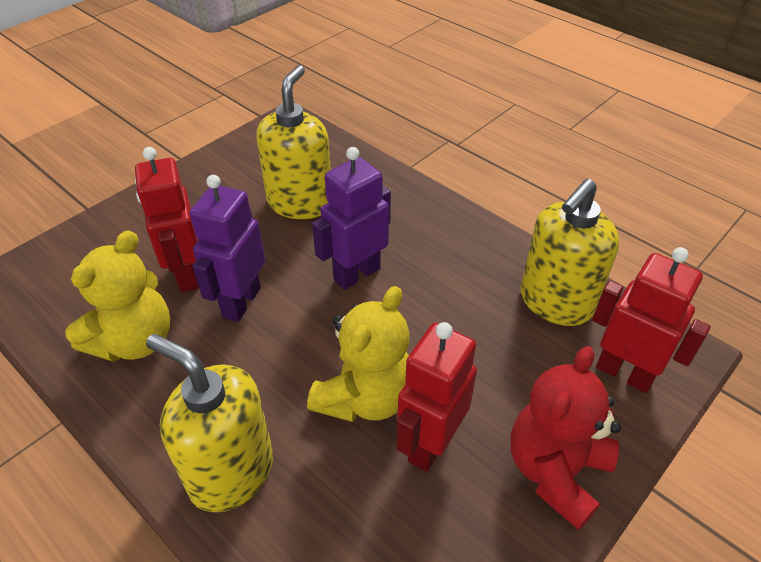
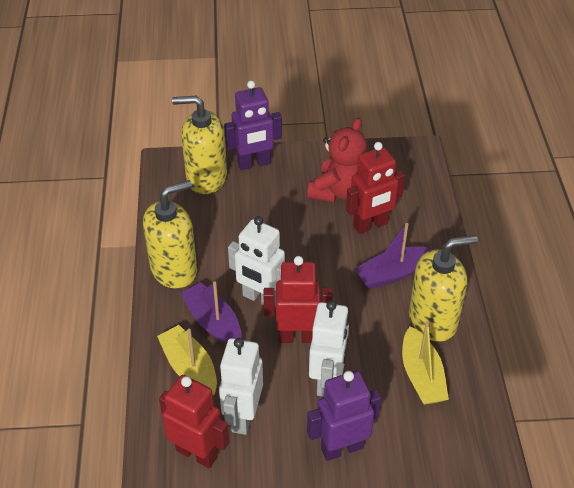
purple boat: 0 -> 2
white robot: 0 -> 3
yellow boat: 0 -> 2
yellow teddy bear: 2 -> 0

